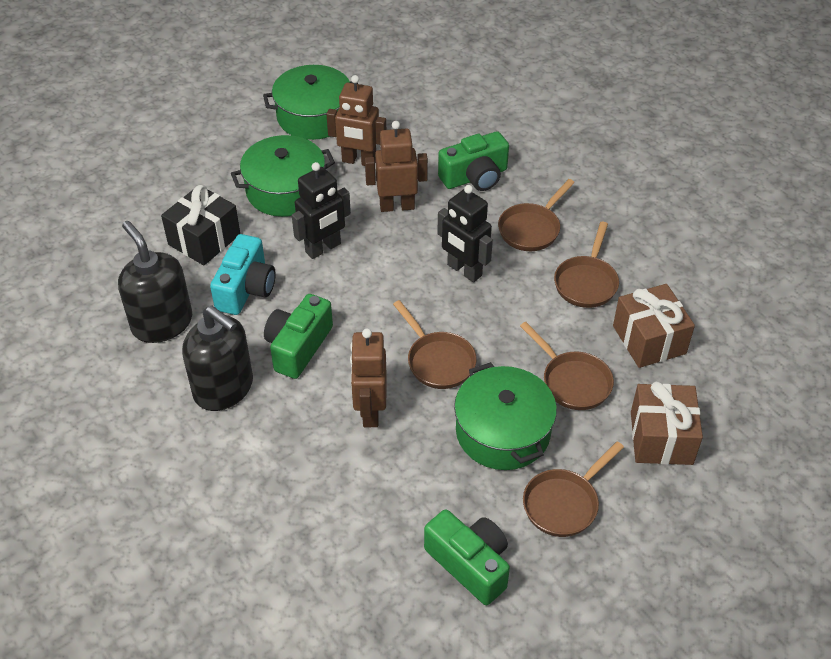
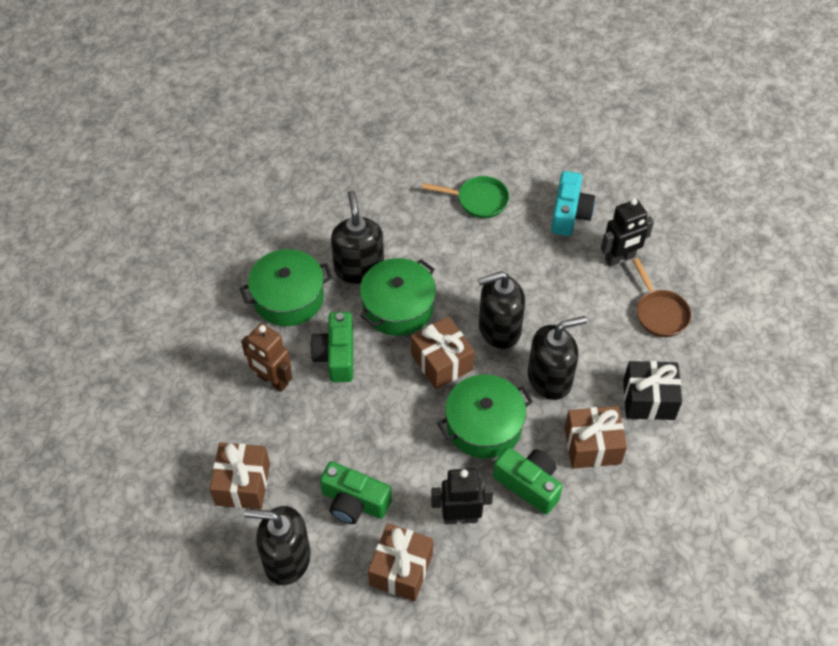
black soap dispenser: 2 -> 4
brown gift: 2 -> 4
brown pan: 5 -> 1
brown robot: 3 -> 1
green pan: 0 -> 1

